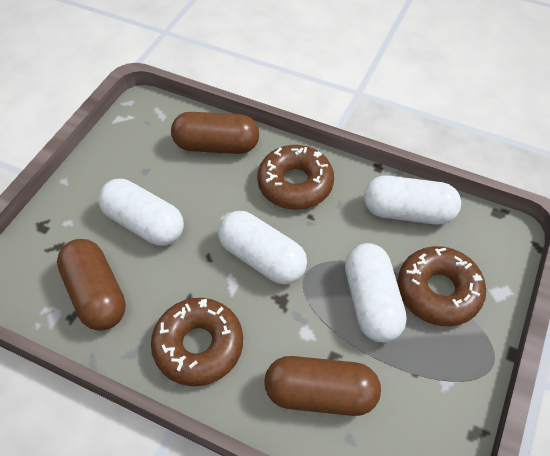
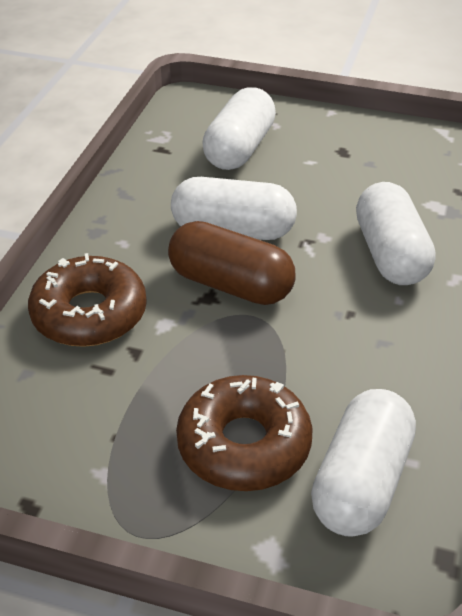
brown capsule: 3 -> 1
brown donut: 3 -> 2

